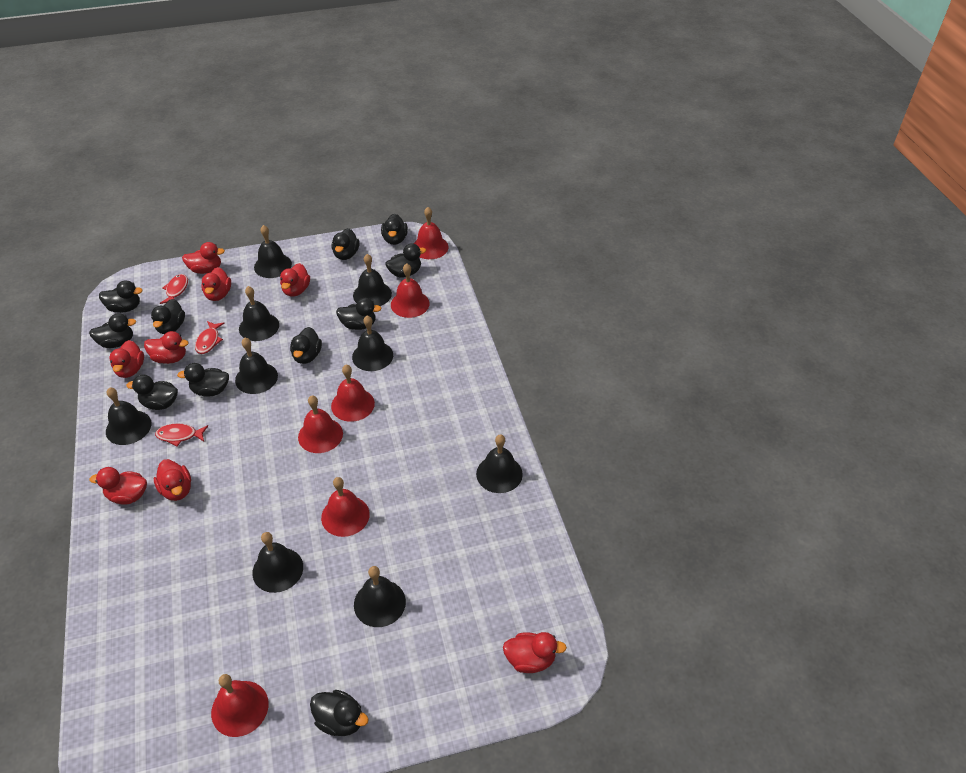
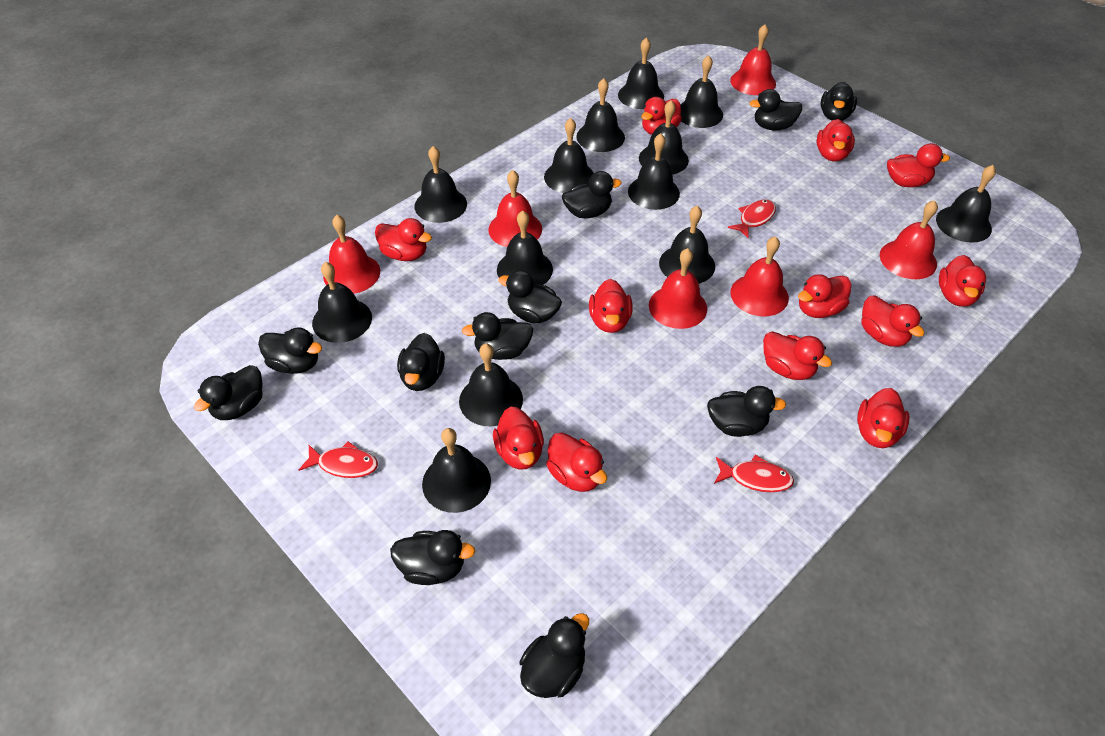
black bell: 9 -> 13
red duck: 8 -> 12

